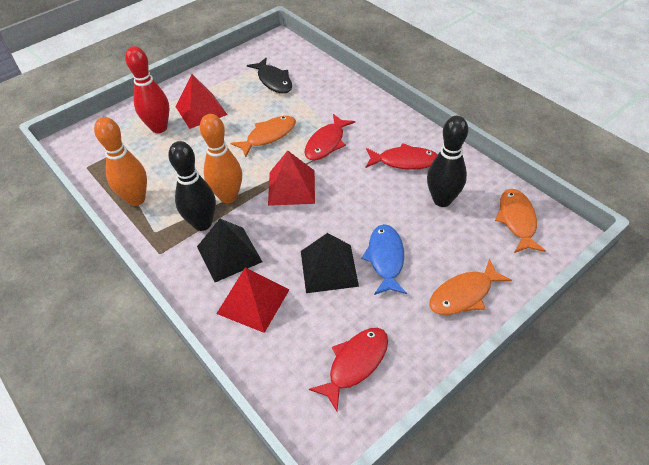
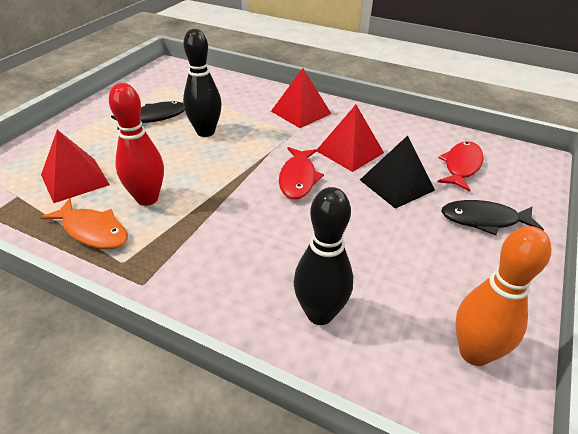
black fish: 1 -> 2
black pyramid: 2 -> 1
blue fish: 1 -> 0
orange bowling pin: 2 -> 1
orange fish: 3 -> 1
red fish: 3 -> 2

